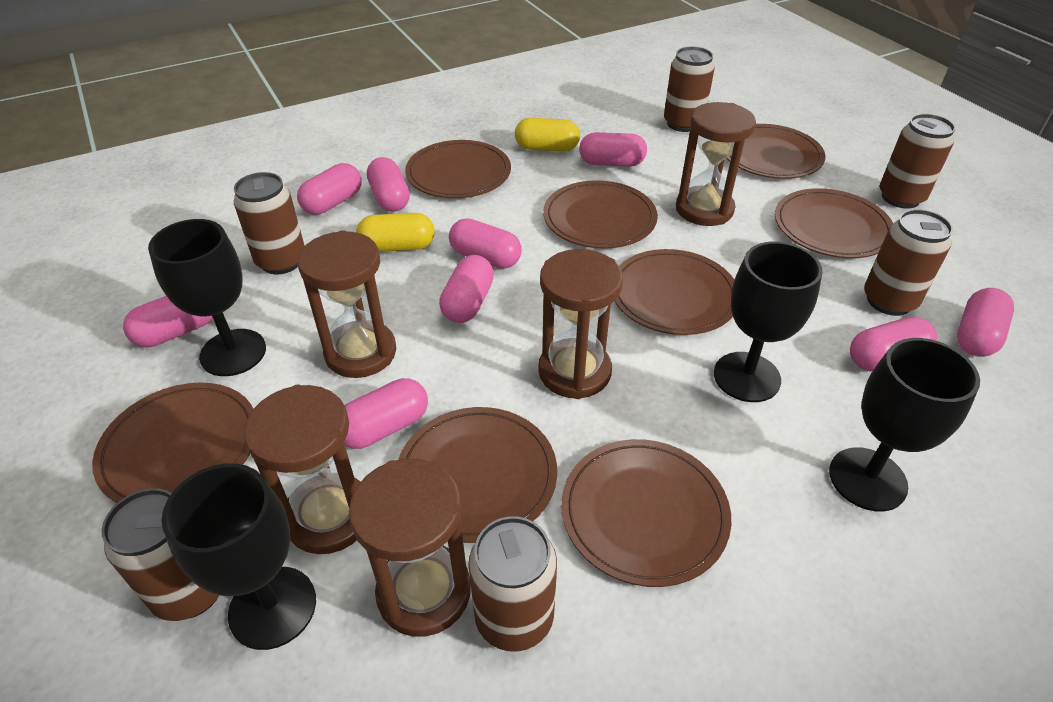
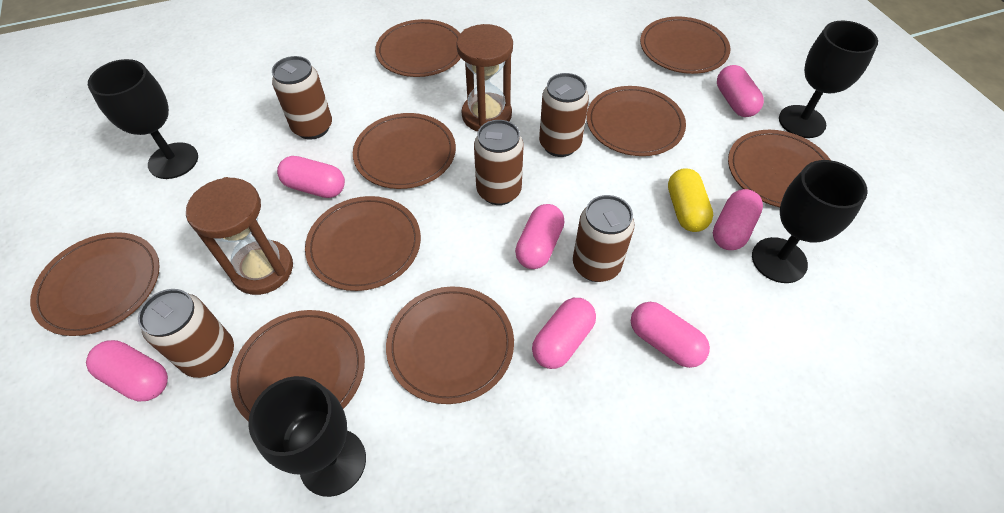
brown can: 6 -> 5
brown hourglass: 5 -> 2
brown plate: 8 -> 9
pink capsule: 9 -> 7
yellow capsule: 2 -> 1

